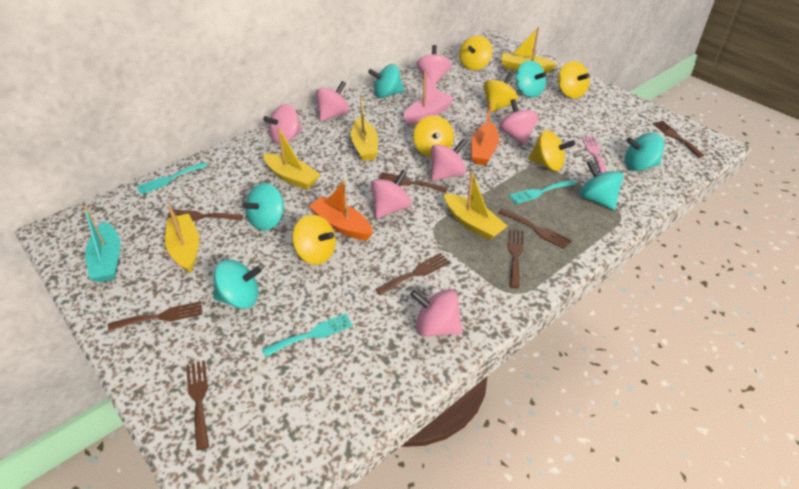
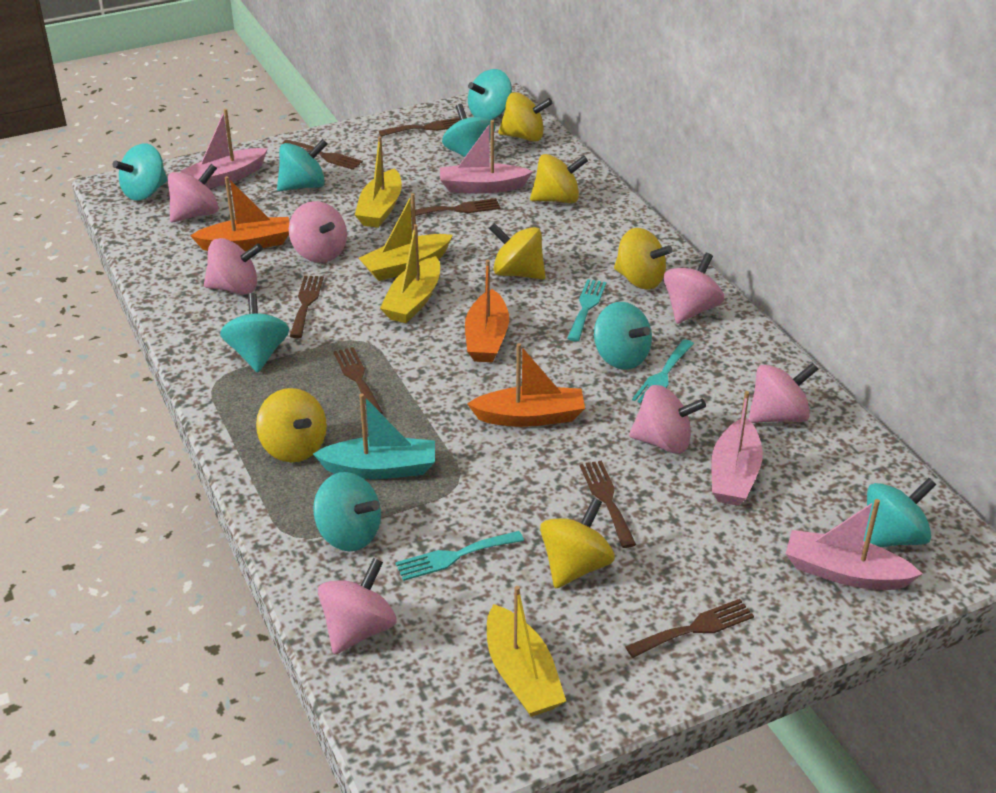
brown fork: 8 -> 7
orange boat: 2 -> 3
pink boat: 1 -> 4
pink fork: 1 -> 0
turquoise spinning top: 6 -> 8
yellow boat: 5 -> 4

